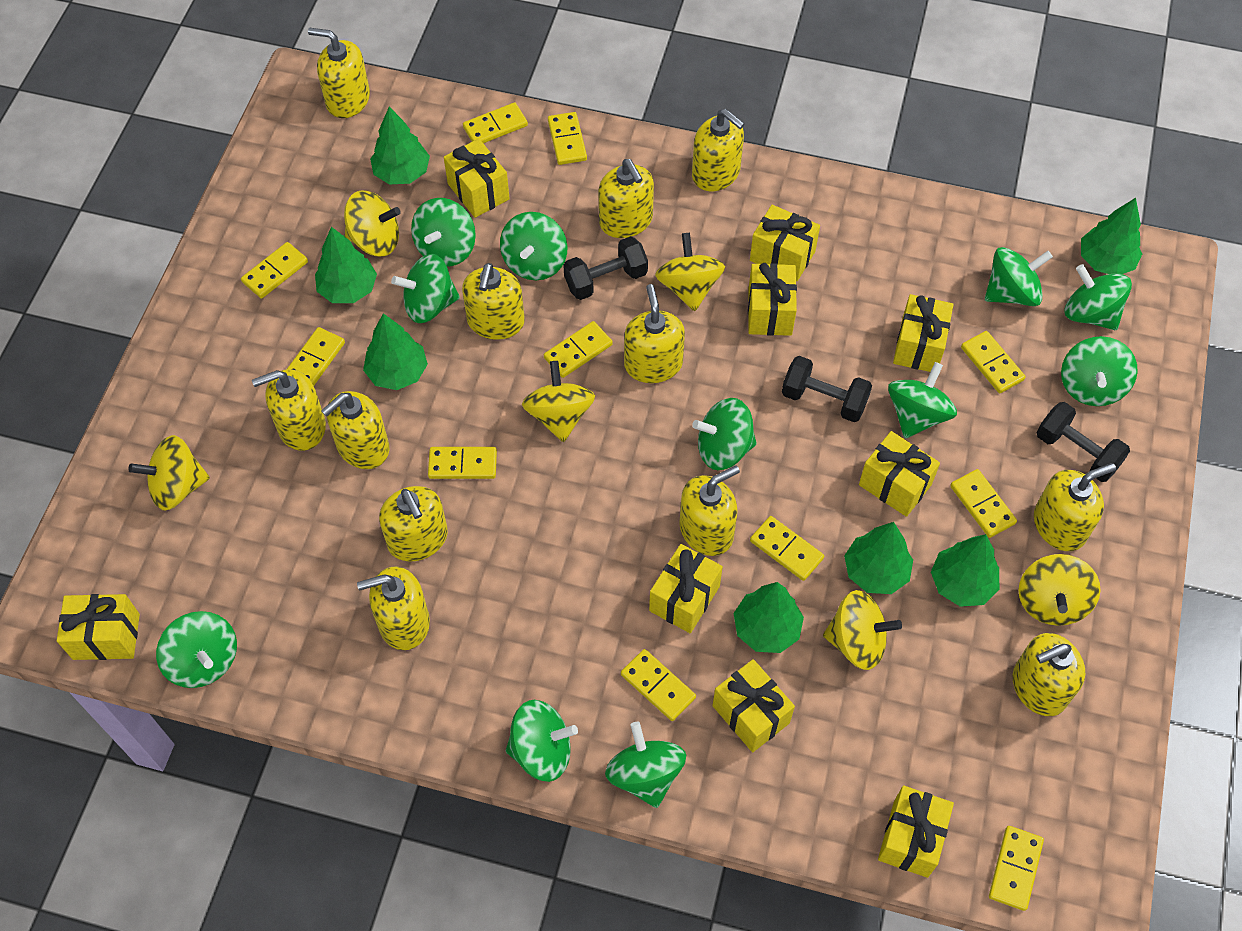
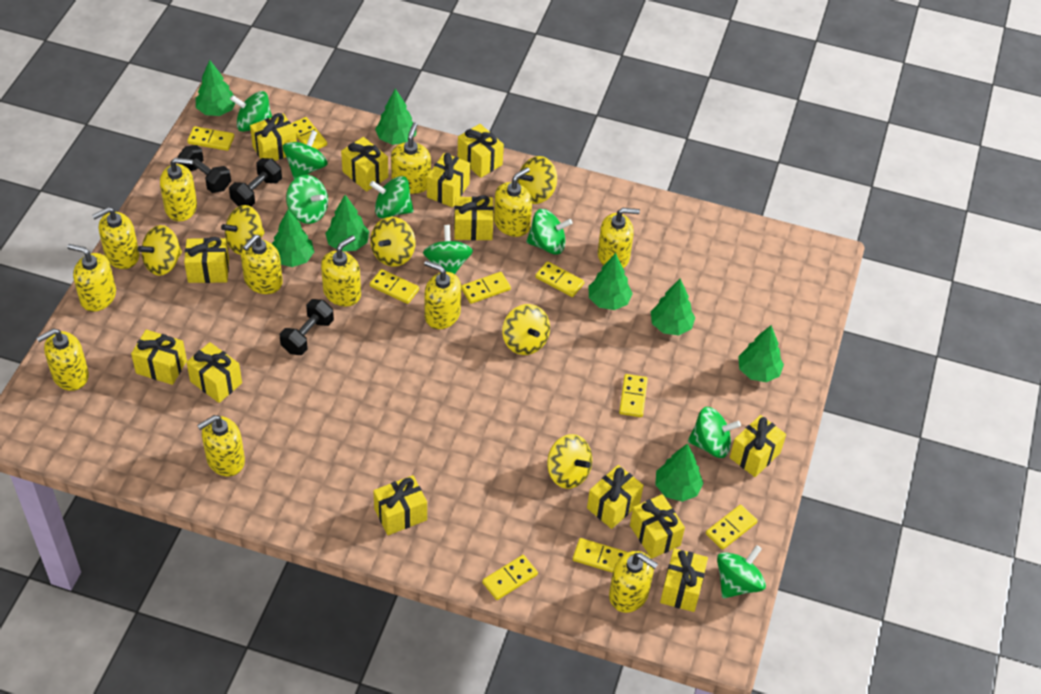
green spinning top: 11 -> 8
green tree: 7 -> 8
yellow domino: 11 -> 9
yellow gift: 9 -> 13

